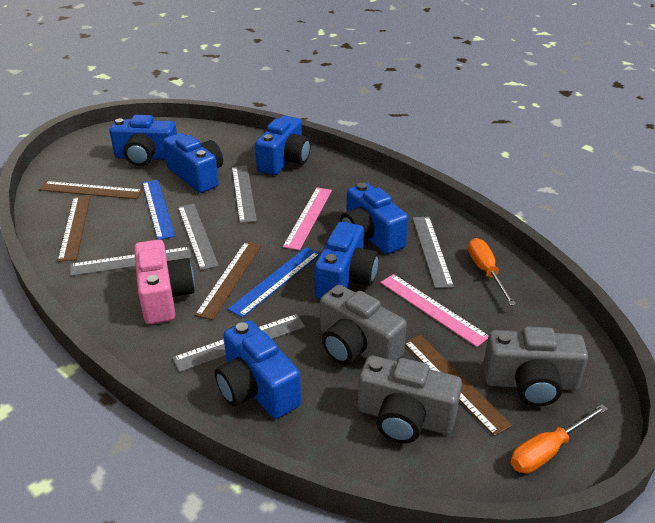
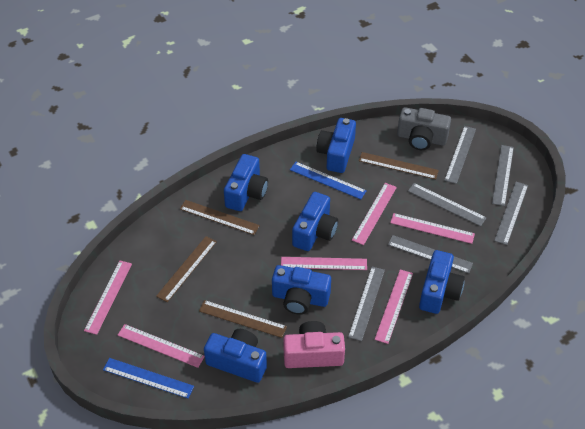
grey camera: 3 -> 1
grey ruler: 5 -> 6
orange screwdriver: 2 -> 0
pink ruler: 2 -> 6

